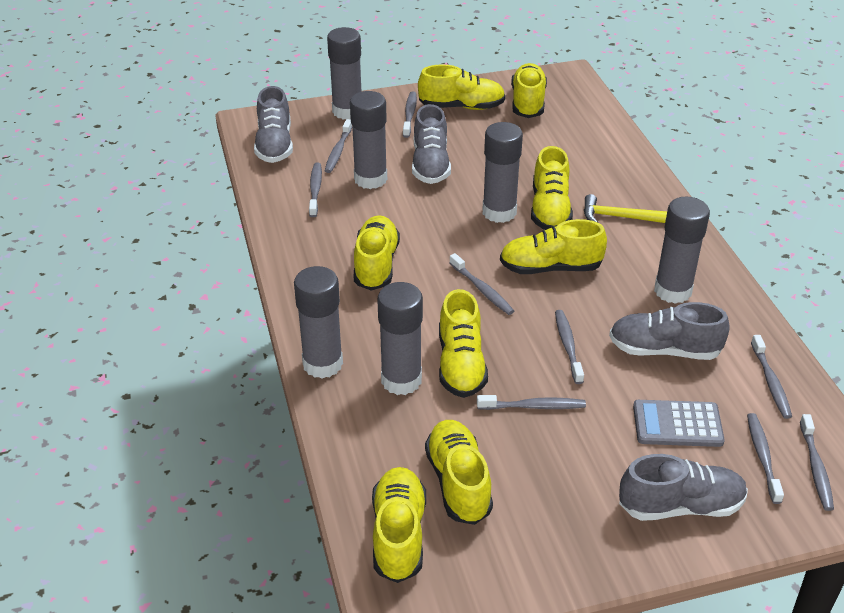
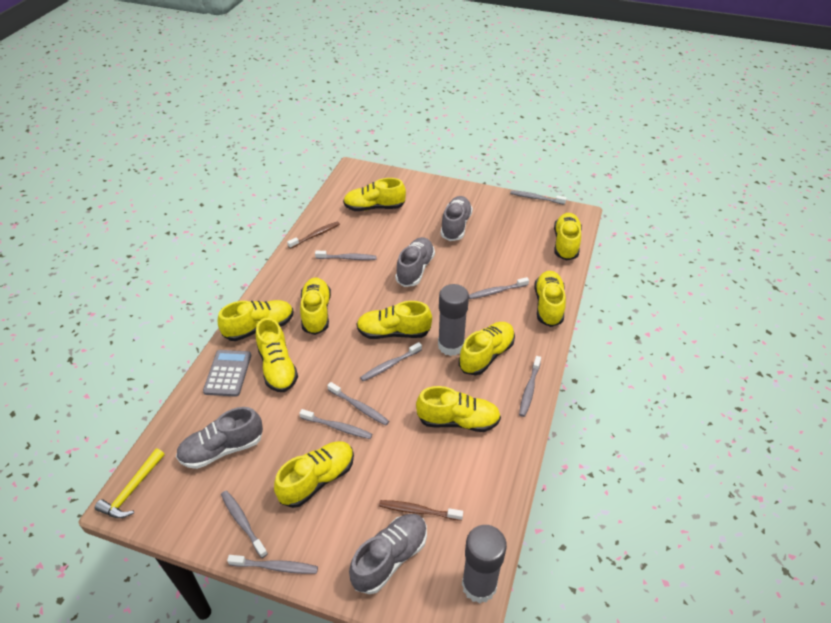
brown toothbrush: 0 -> 2
grey glue stick: 6 -> 2
yellow shoe: 8 -> 10

